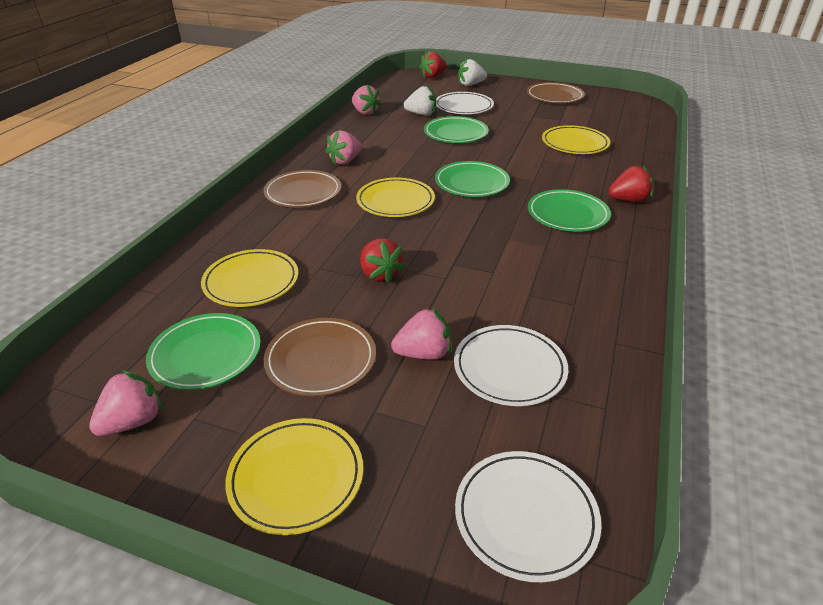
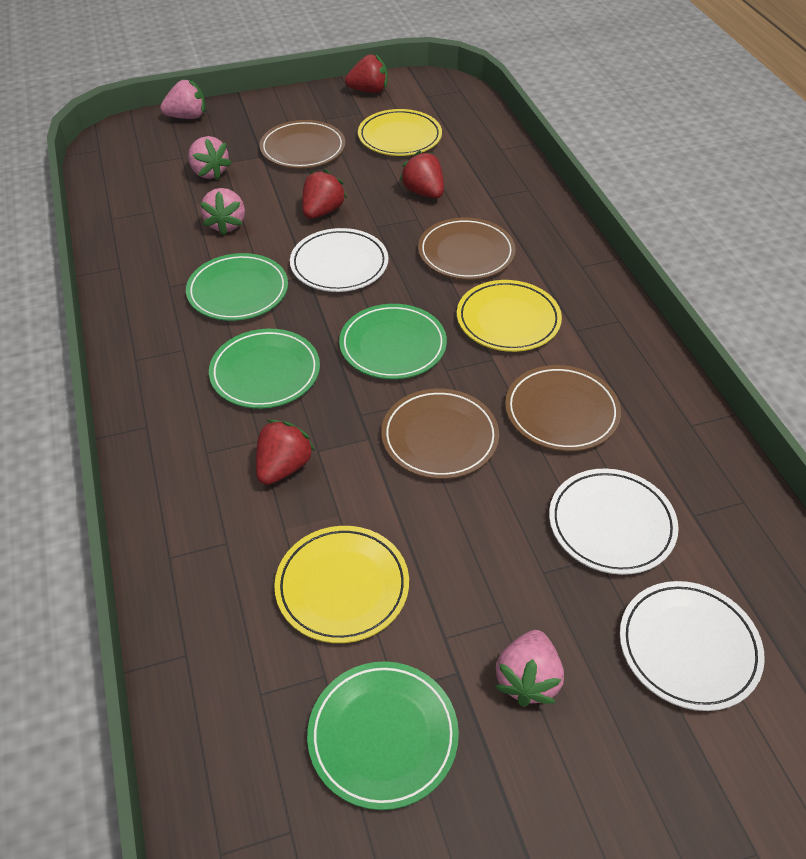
brown plate: 3 -> 4
red strawberry: 3 -> 4
white strawberry: 2 -> 0
yellow plate: 4 -> 3

